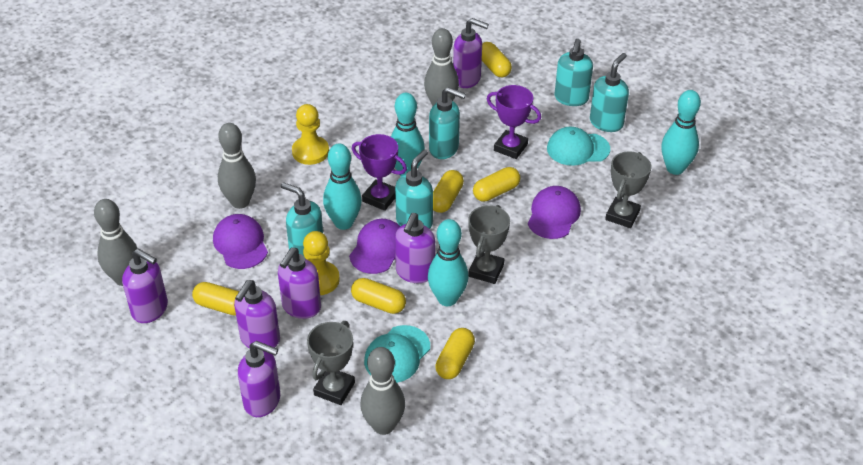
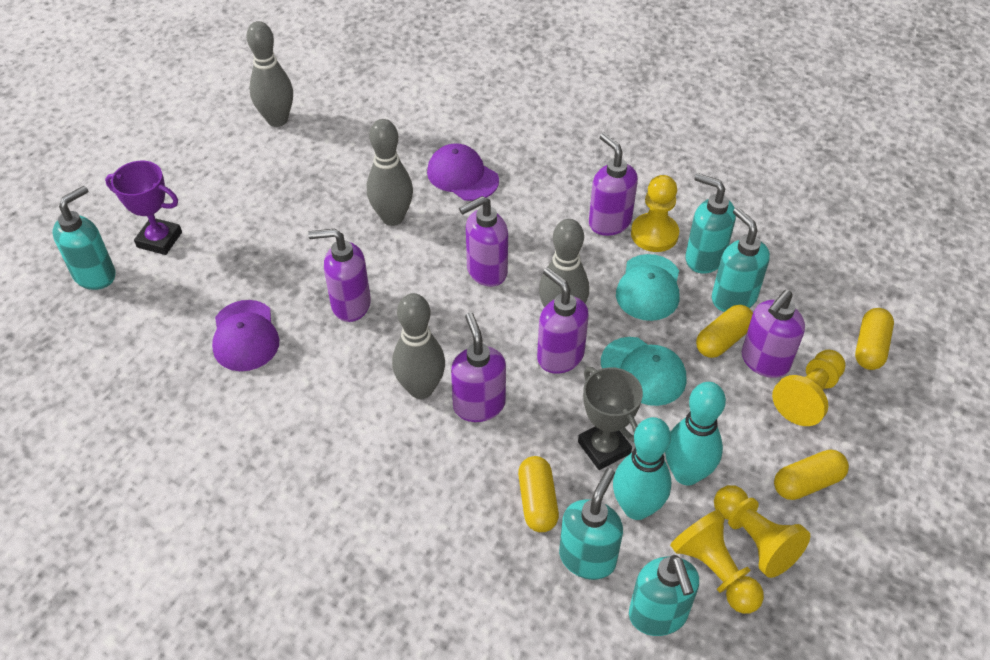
grey trophy: 3 -> 1
purple cap: 3 -> 2
purple trophy: 2 -> 1
turquoise bowling pin: 4 -> 2
yellow capsule: 6 -> 4
yellow pawn: 2 -> 4

